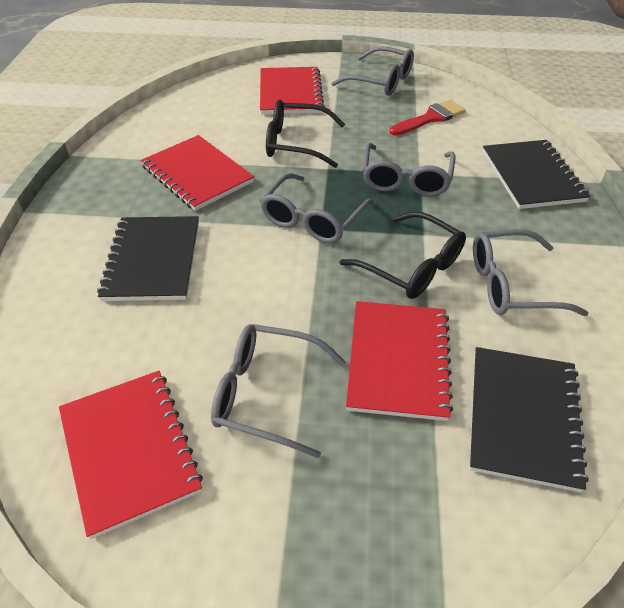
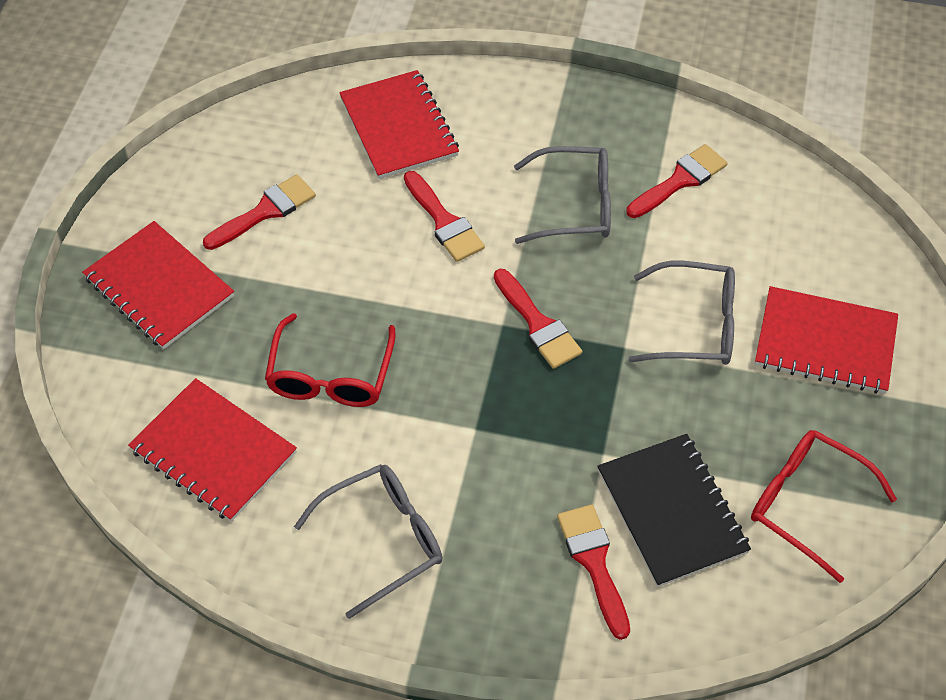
black glasses: 2 -> 0
black notebook: 3 -> 1
grey glasses: 5 -> 3
red brush: 1 -> 5
red glasses: 0 -> 2

